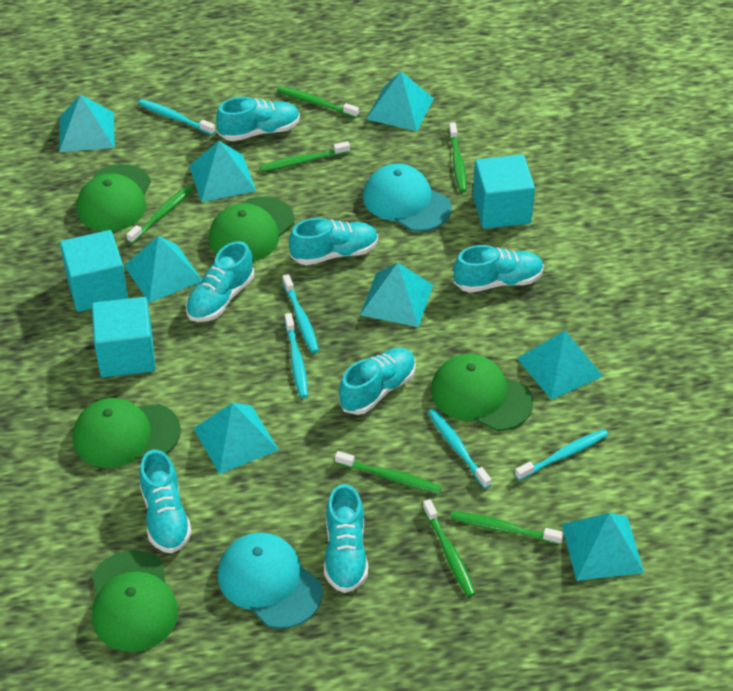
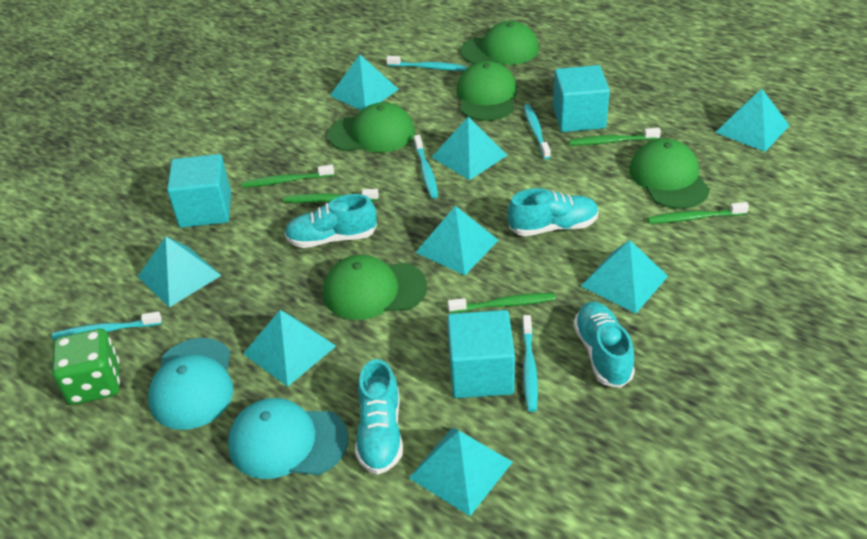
green dice: 0 -> 1
green toothbrush: 7 -> 5
turquoise shoe: 7 -> 4

